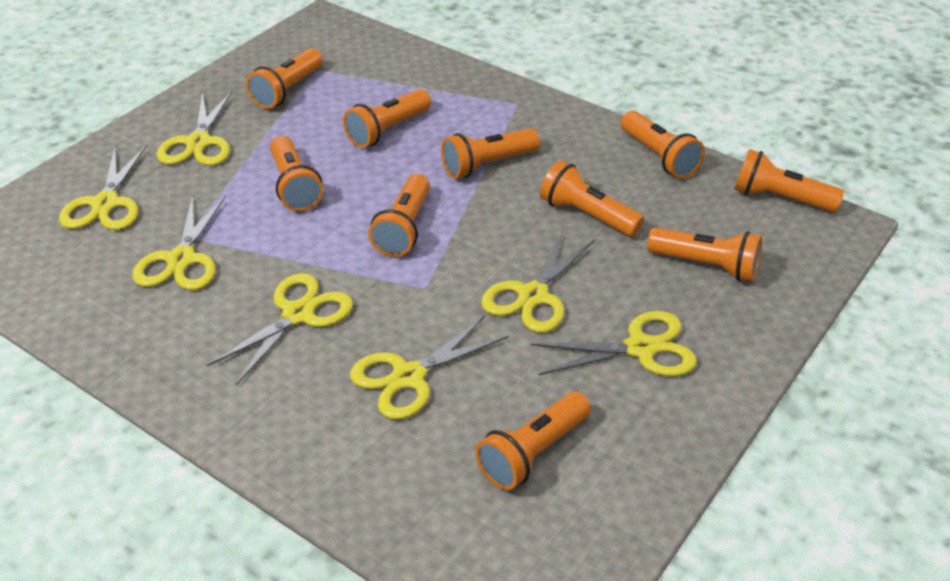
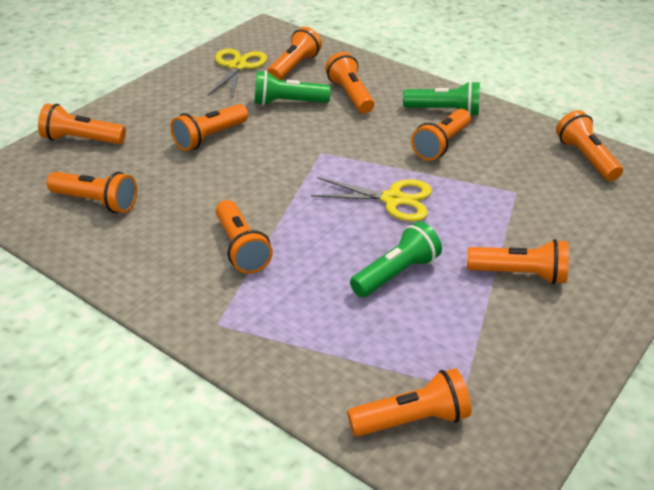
green flashlight: 0 -> 3
yellow scissors: 7 -> 2

